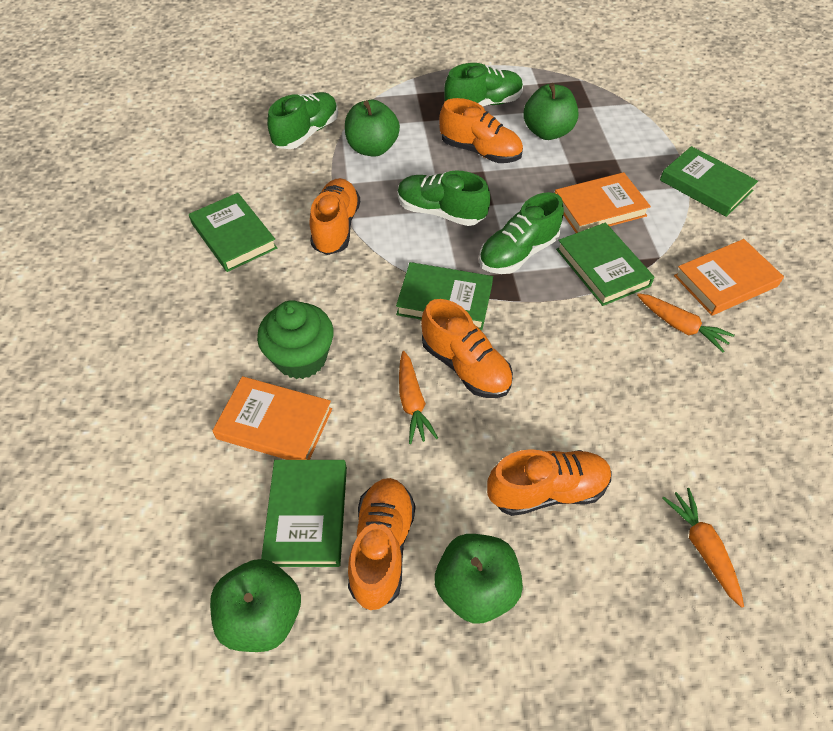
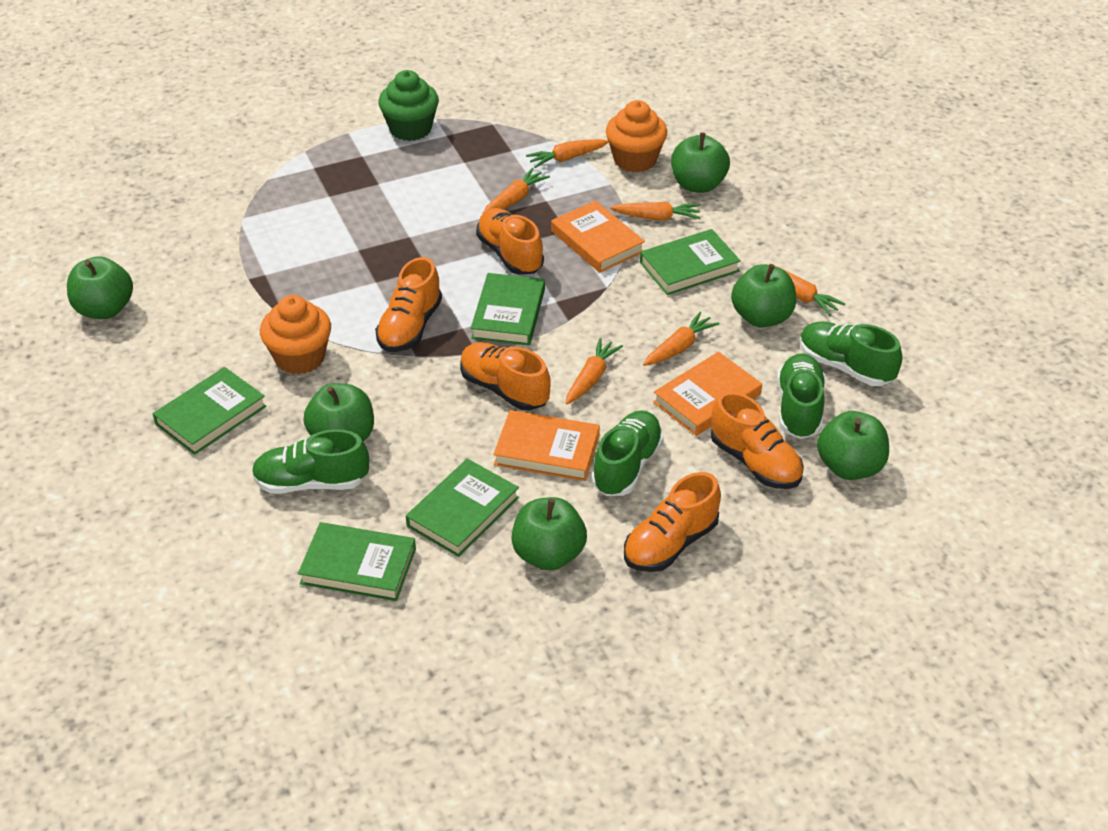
green apple: 4 -> 6
orange carrot: 3 -> 6
orange cupcake: 0 -> 2

